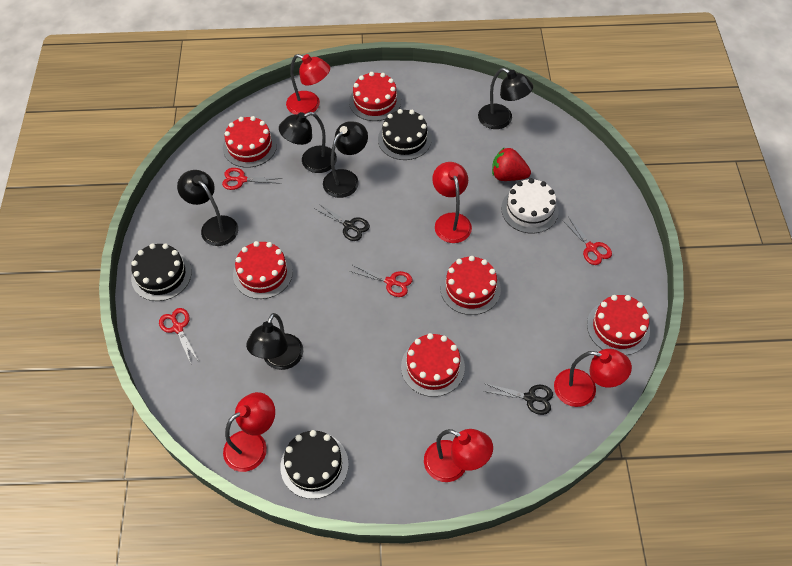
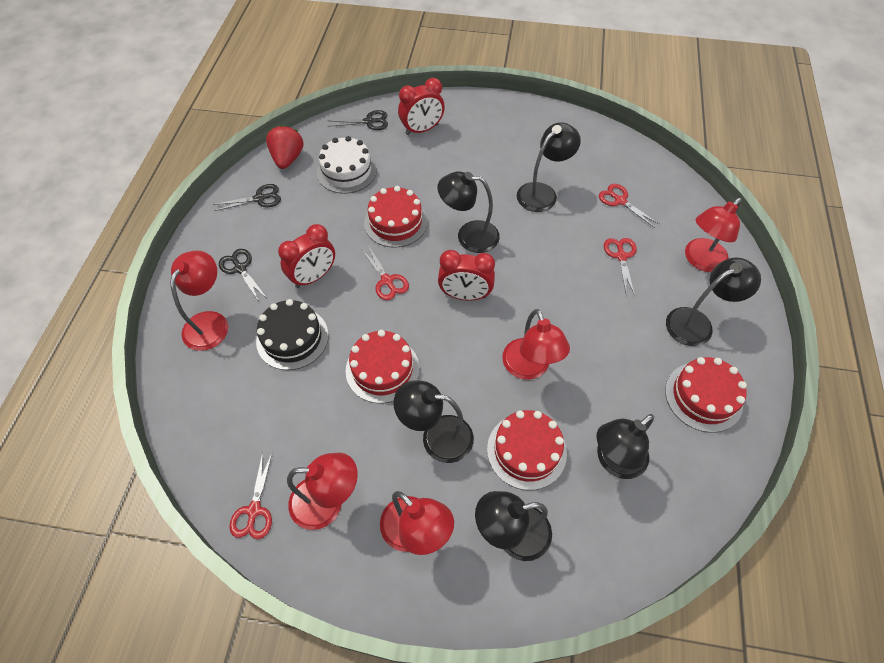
black cake: 3 -> 1
black lamp: 5 -> 6
black scissors: 2 -> 3
red cake: 6 -> 4
red clock: 0 -> 3

